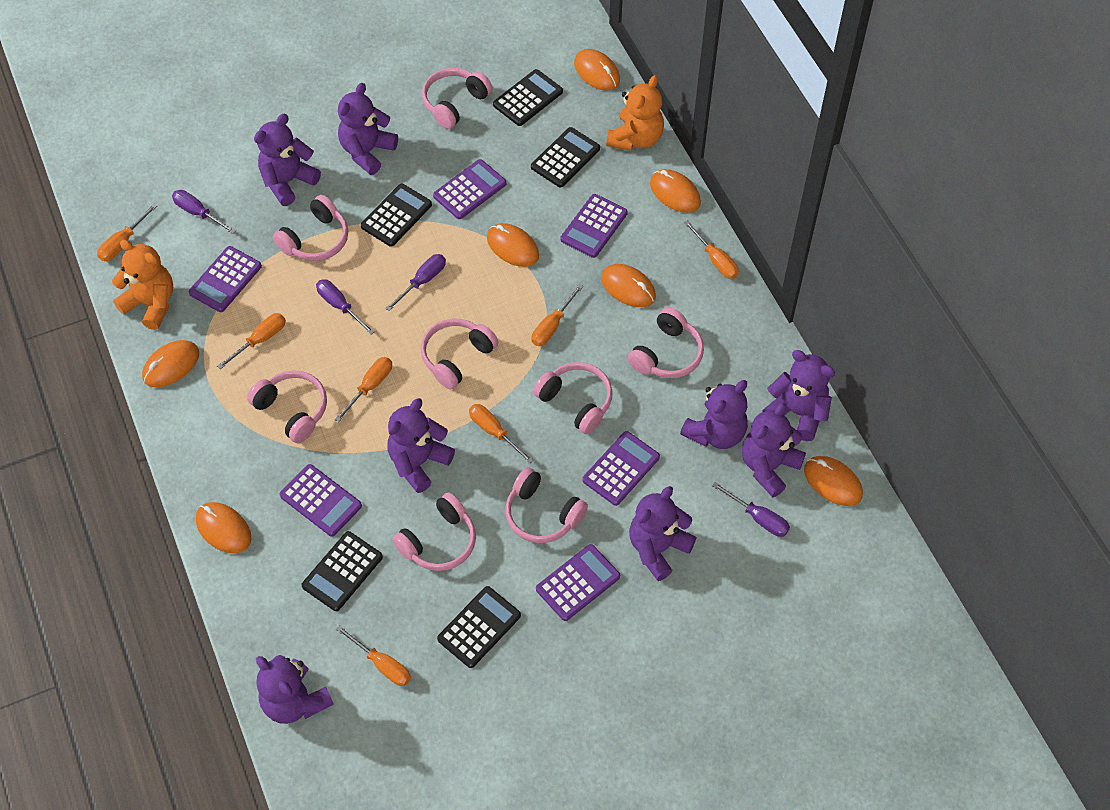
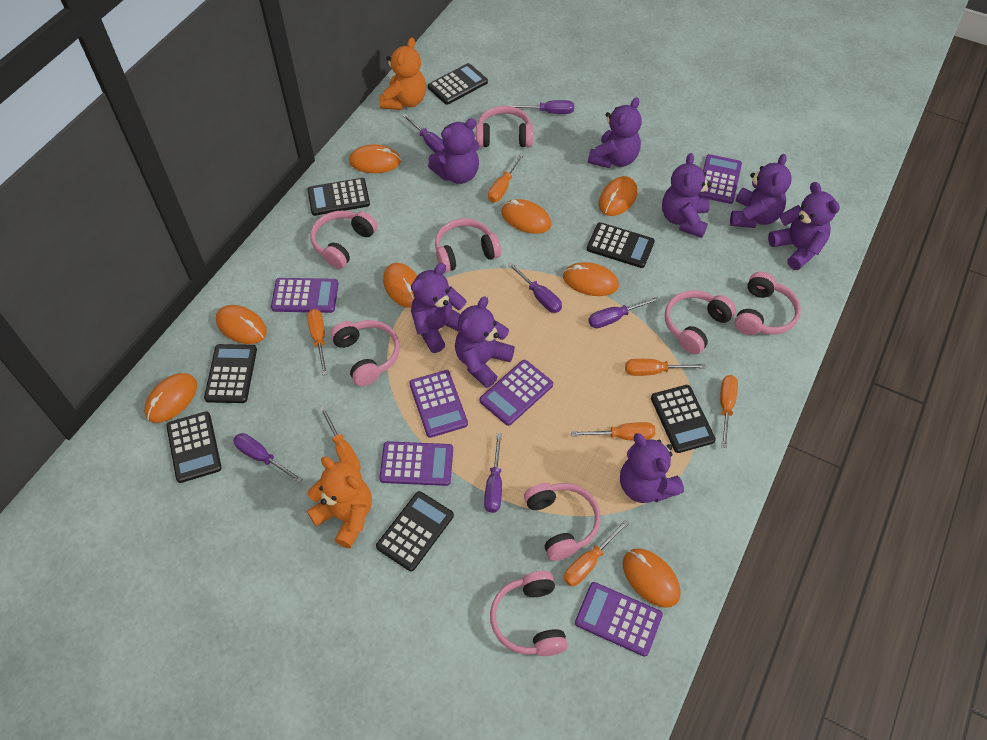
black calculator: 5 -> 7
orange mouse: 7 -> 8
purple screwdriver: 4 -> 6

